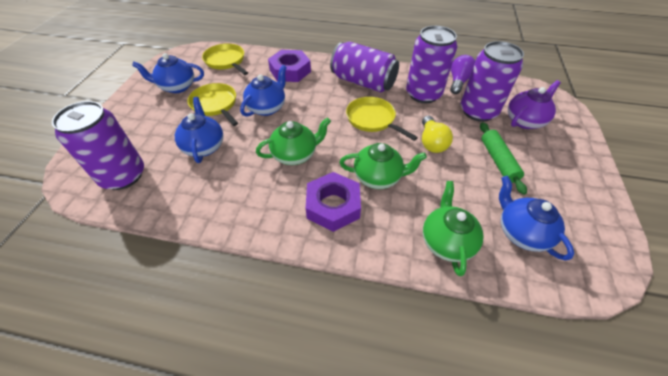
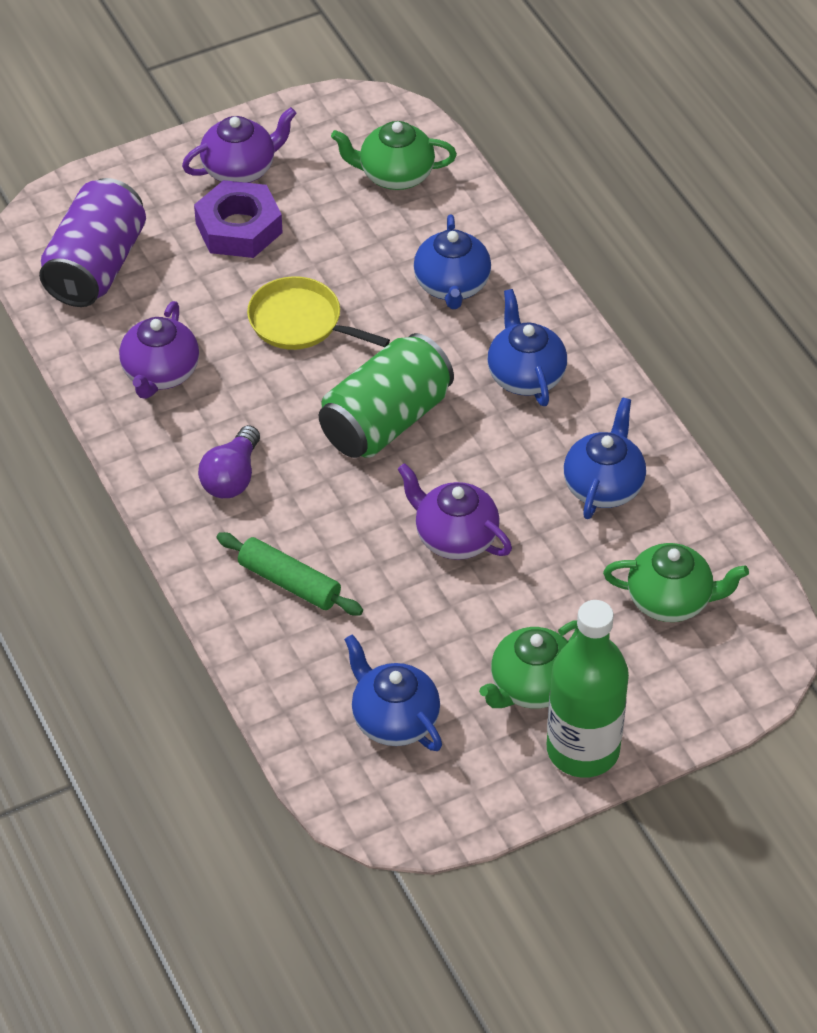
green bottle: 0 -> 1
green can: 0 -> 1
purple can: 4 -> 1
purple nut: 2 -> 1
purple teapot: 1 -> 3
yellow light bulb: 1 -> 0
yellow pan: 3 -> 1

